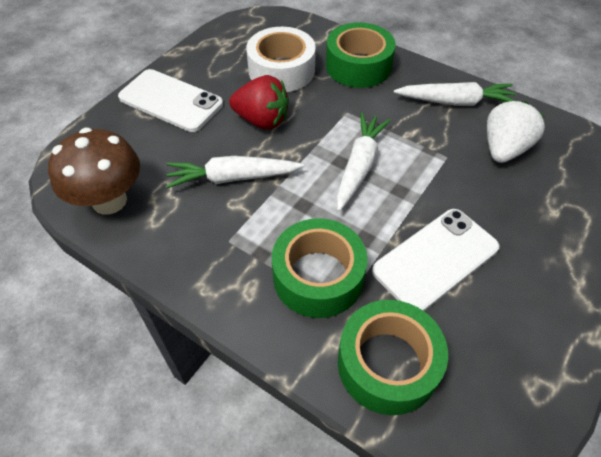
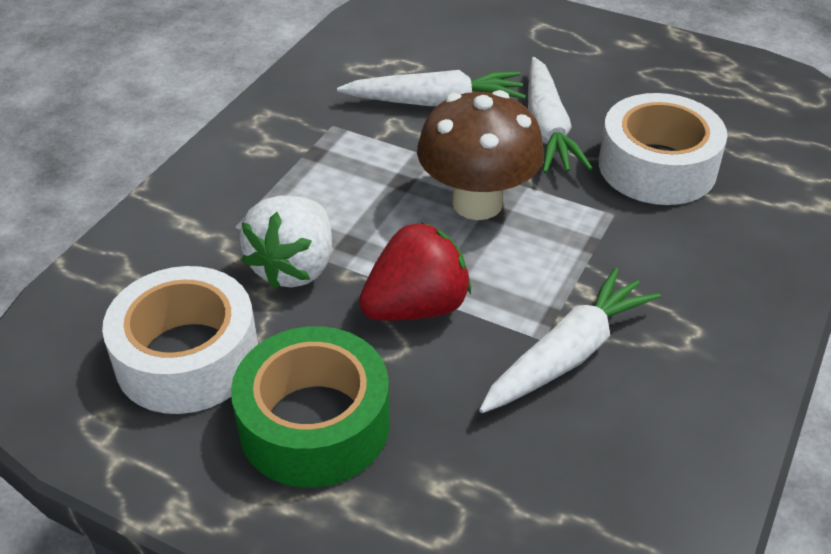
green tape: 3 -> 1
white phone: 2 -> 0
white tape: 1 -> 2

